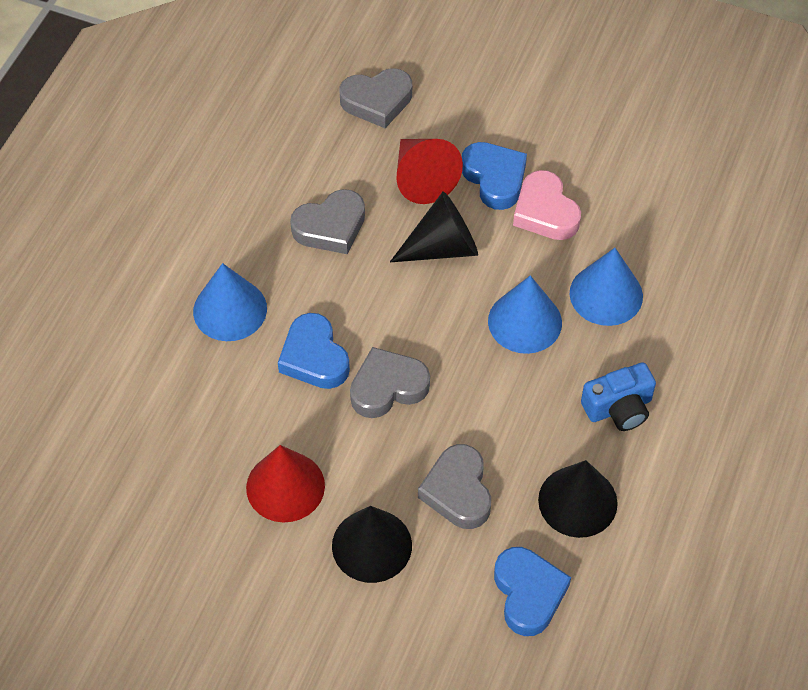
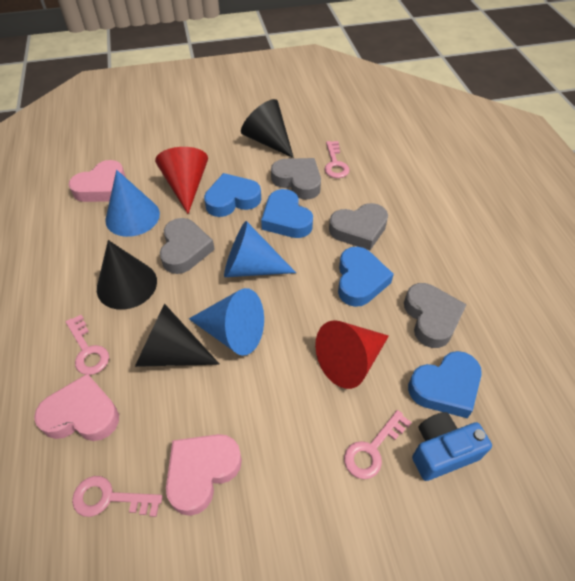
blue heart: 3 -> 4
pink heart: 1 -> 3
pink key: 0 -> 4

